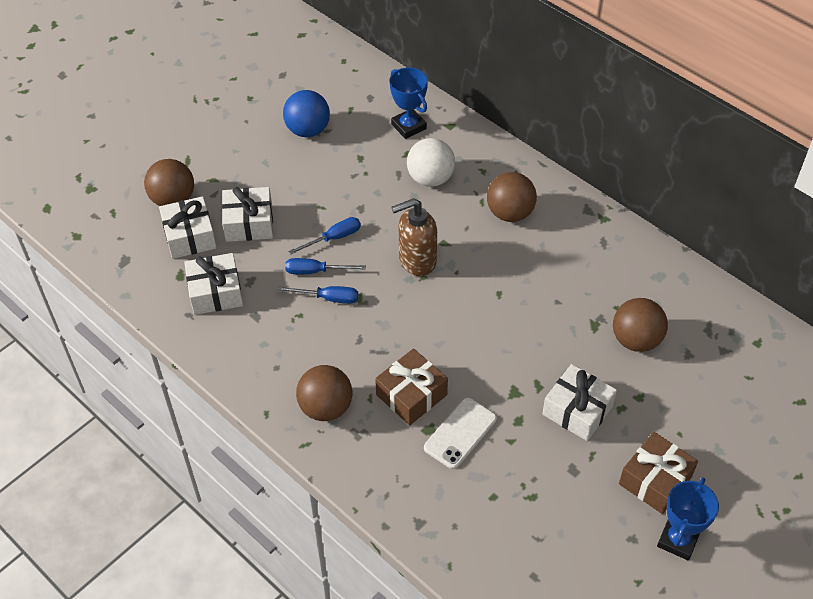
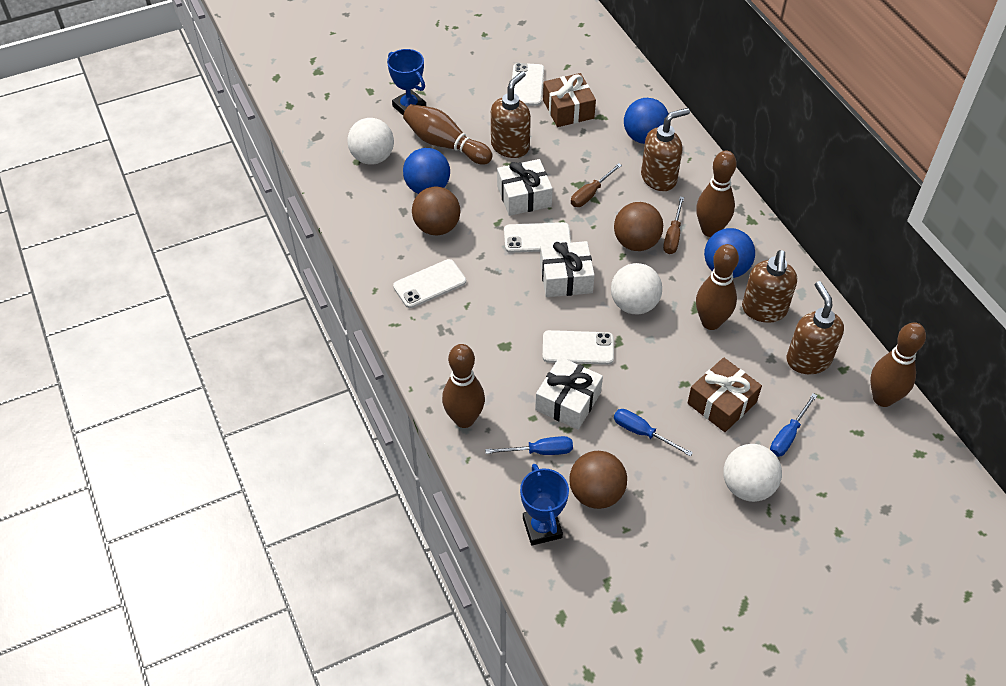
blue ball: 1 -> 3
brown ball: 4 -> 3
brown bowling pin: 0 -> 5
brown screwdriver: 0 -> 2
brown soap dispenser: 1 -> 4
white ball: 1 -> 3
white gift: 4 -> 3
white phone: 1 -> 4

